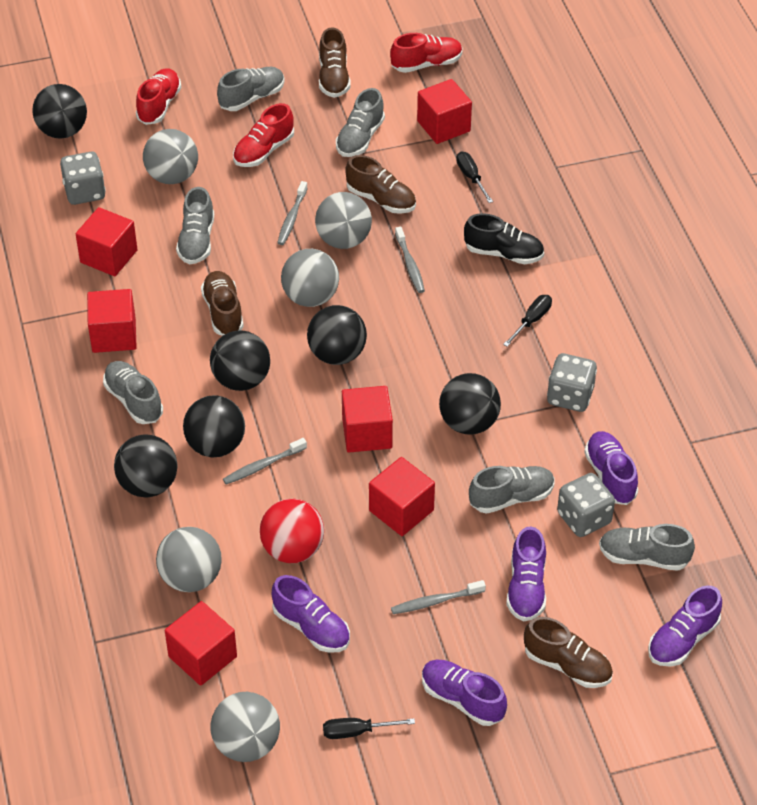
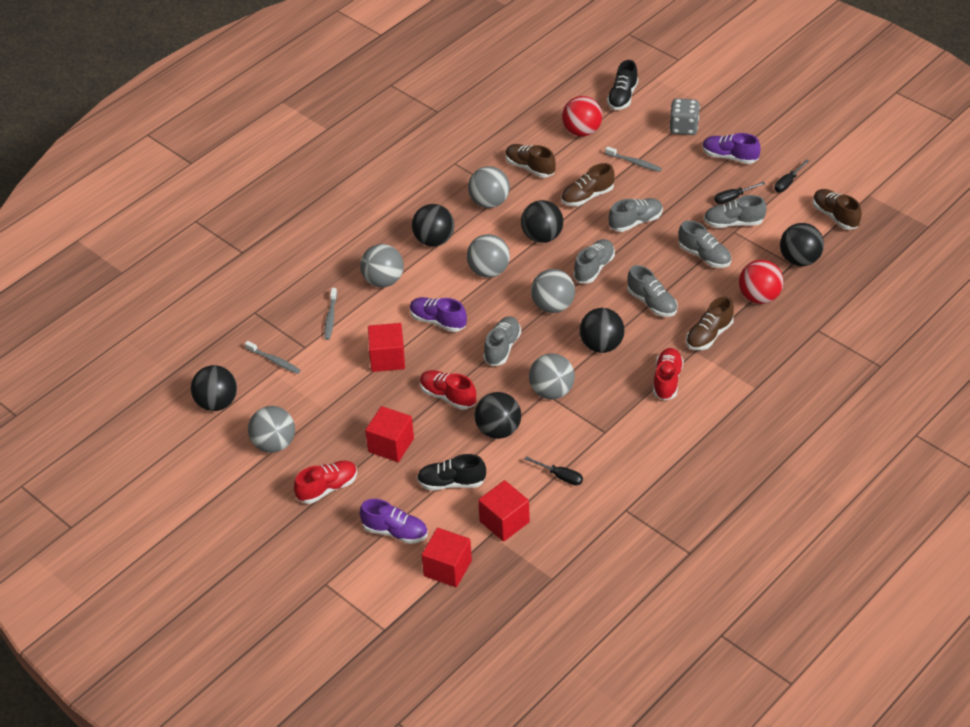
black shoe: 1 -> 2
grey ball: 5 -> 6
grey dice: 3 -> 1
grey toothbrush: 4 -> 3
purple shoe: 5 -> 3
red ball: 1 -> 2
red cube: 6 -> 4

